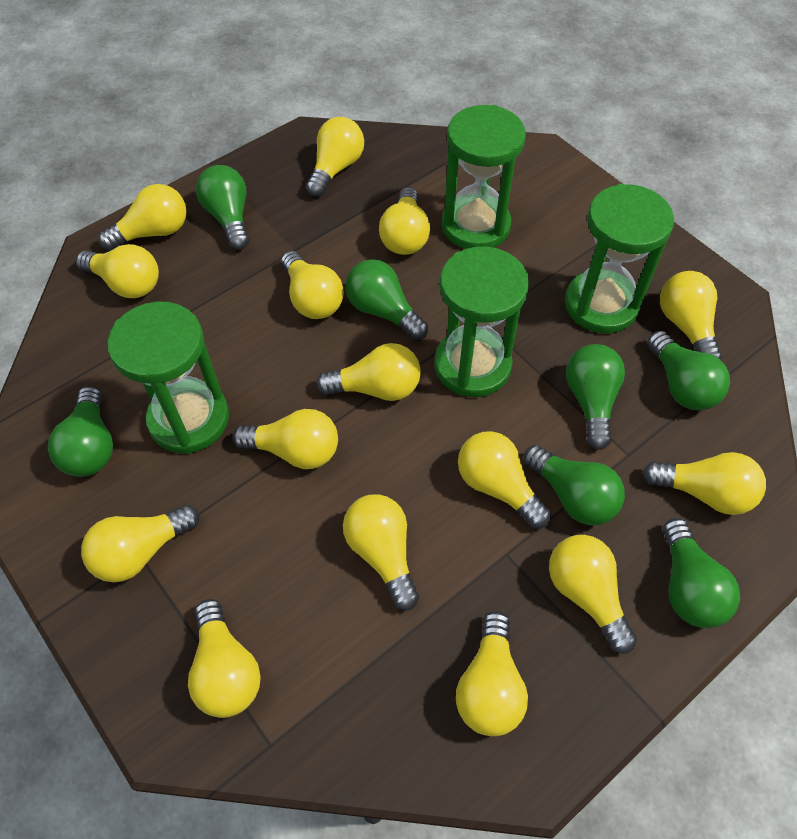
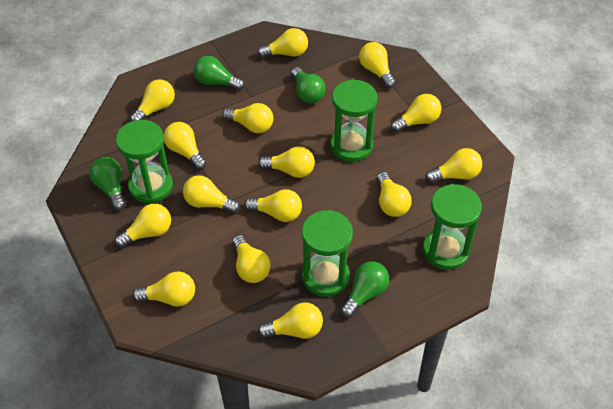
green light bulb: 7 -> 4

